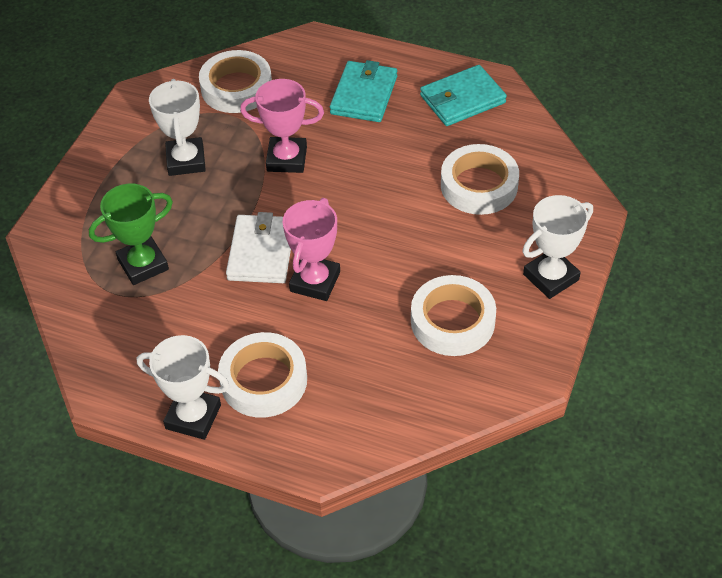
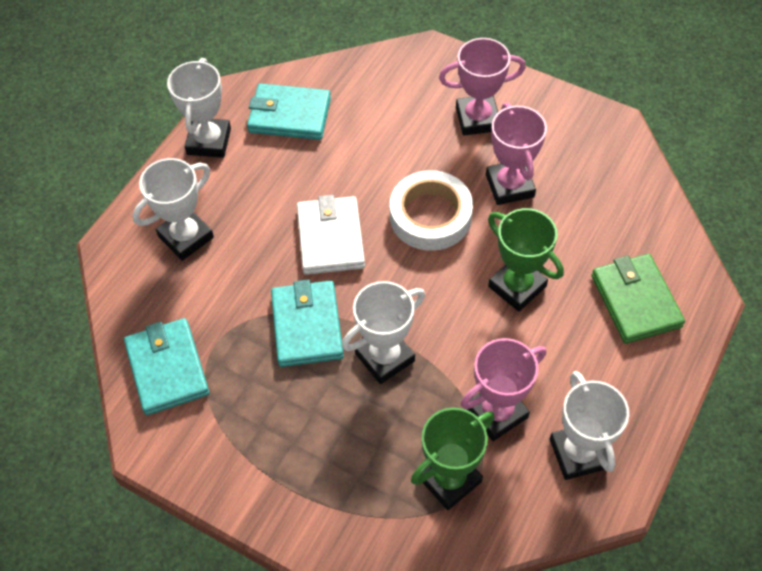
green trophy: 1 -> 2
green wallet: 0 -> 1
pink trophy: 2 -> 3
turquoise wallet: 2 -> 3
white tape: 4 -> 1
white trophy: 3 -> 4

